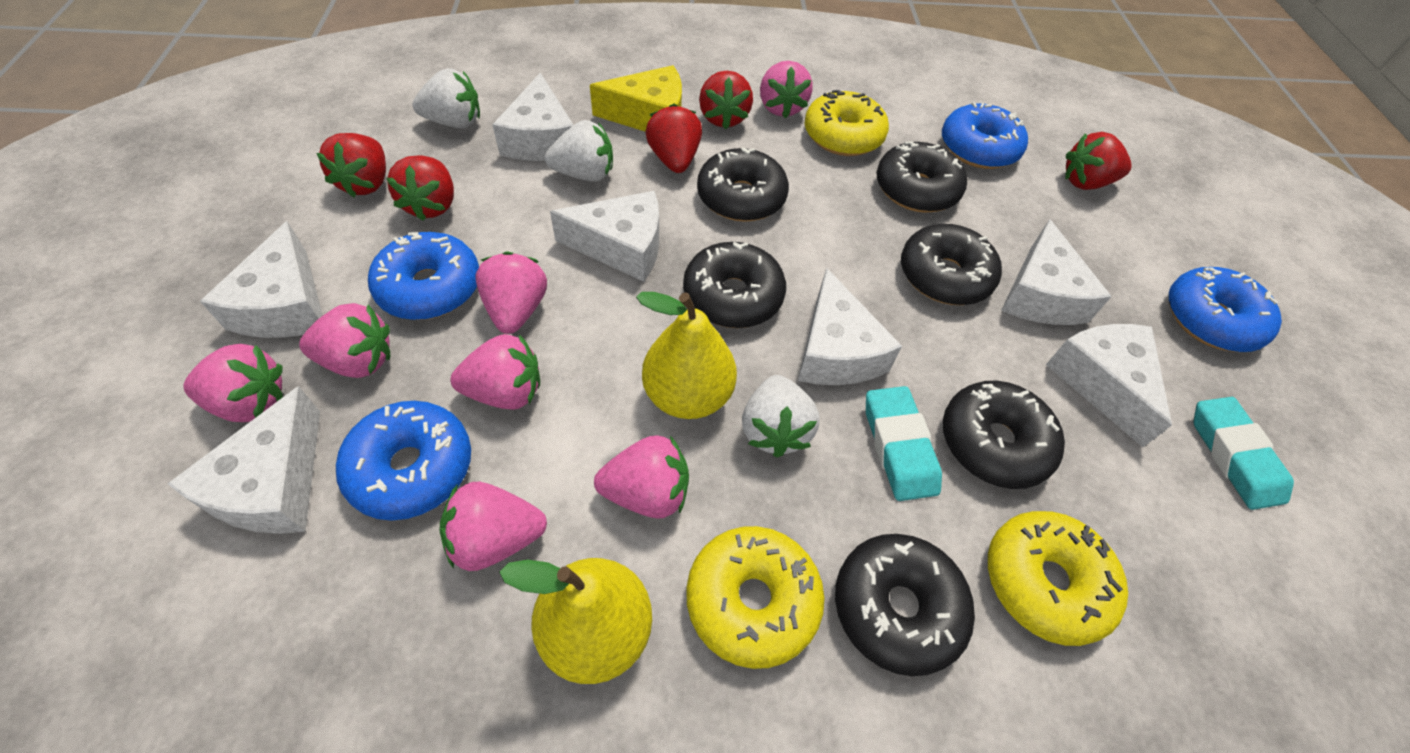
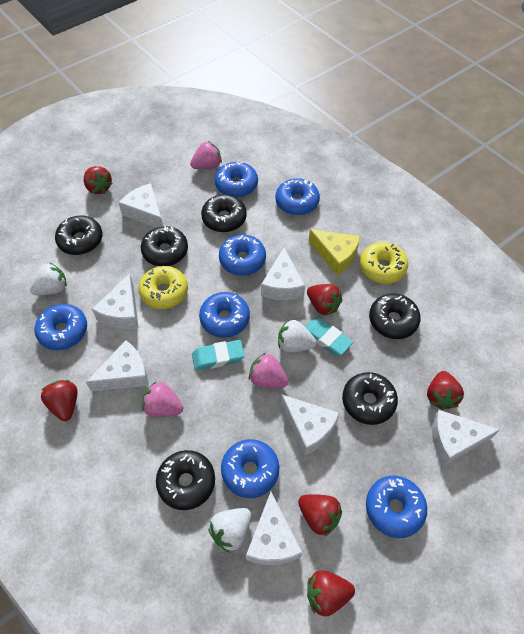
blue donut: 4 -> 7
pink strawberry: 7 -> 3
red strawberry: 5 -> 6
yellow donut: 3 -> 2
yellow pear: 2 -> 0

